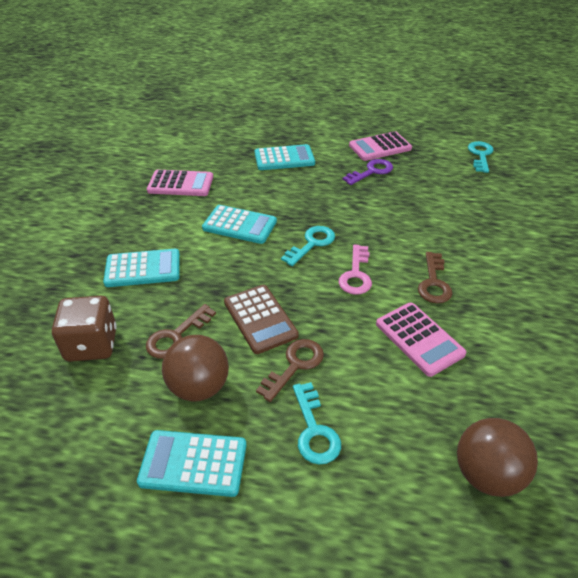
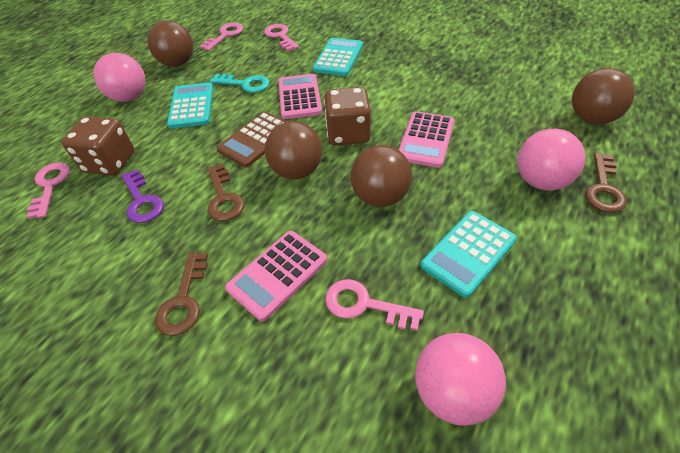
brown ball: 2 -> 4
brown dice: 1 -> 2
pink ball: 0 -> 3
pink key: 1 -> 4
turquoise calculator: 4 -> 3
turquoise key: 3 -> 1

